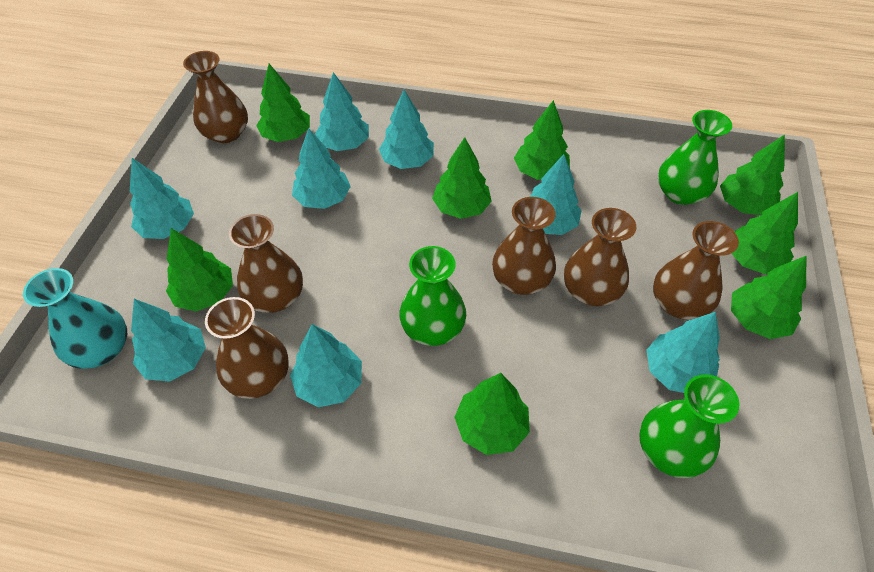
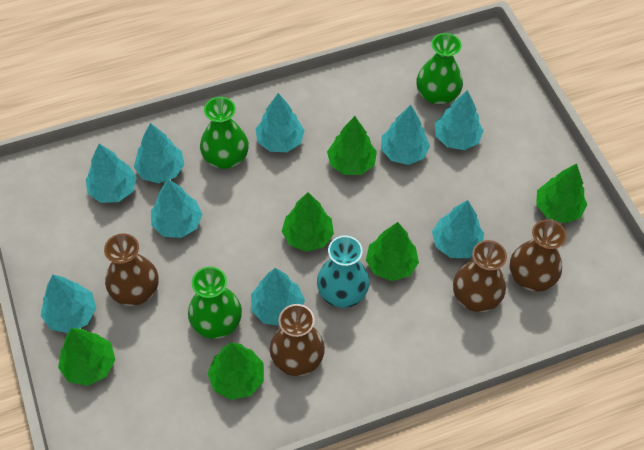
brown vase: 6 -> 4
green tree: 8 -> 6
turquoise tree: 8 -> 9

